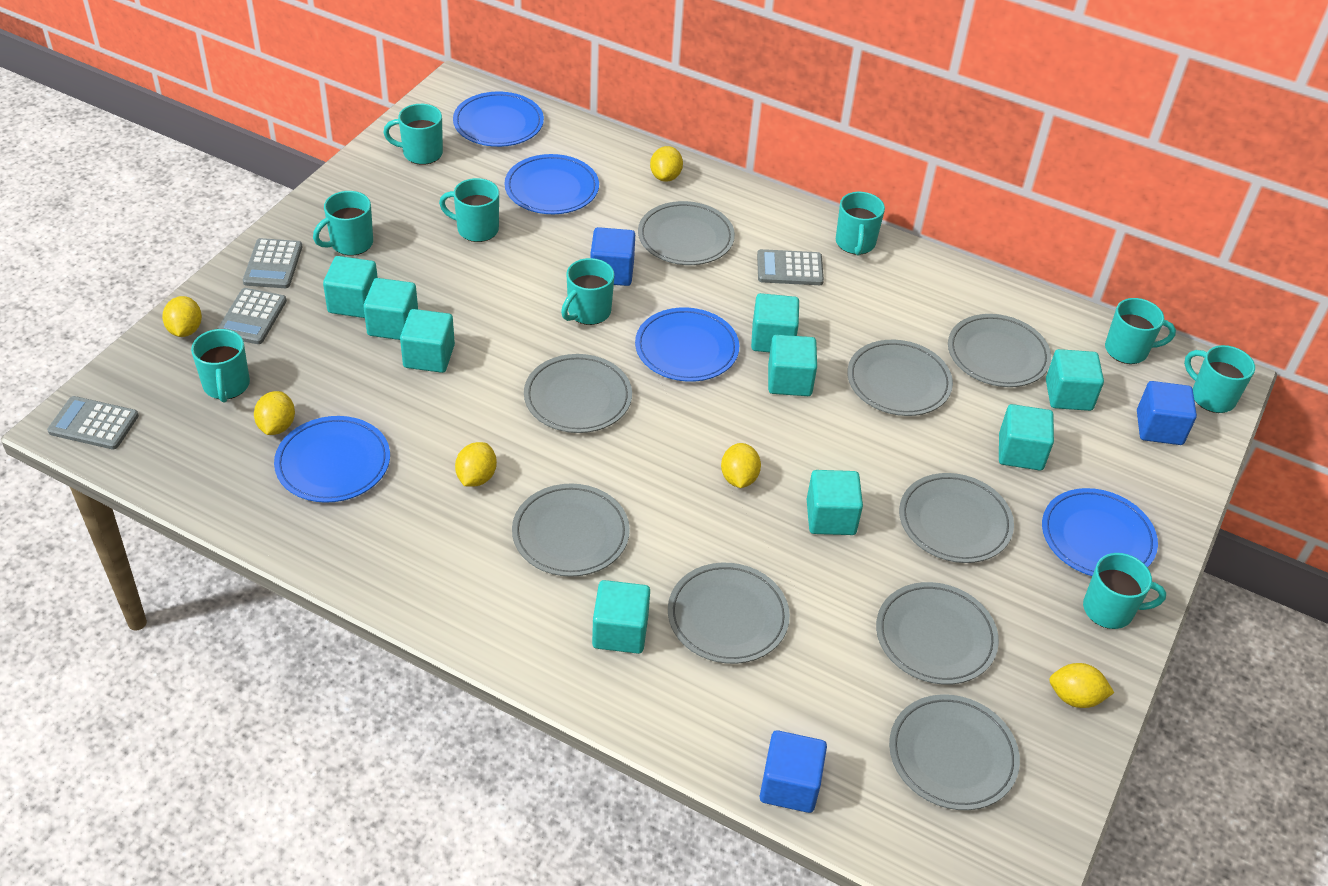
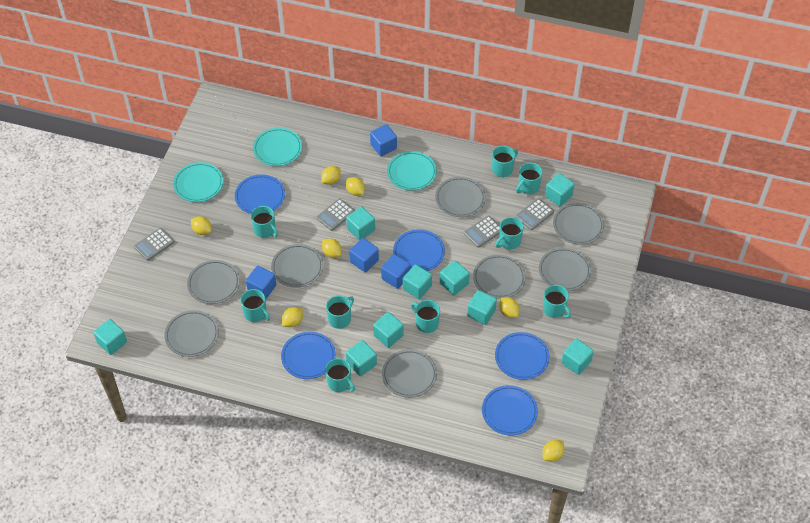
blue cube: 3 -> 4
grey plate: 9 -> 8
turquoise plate: 0 -> 3
yellow lemon: 6 -> 7

